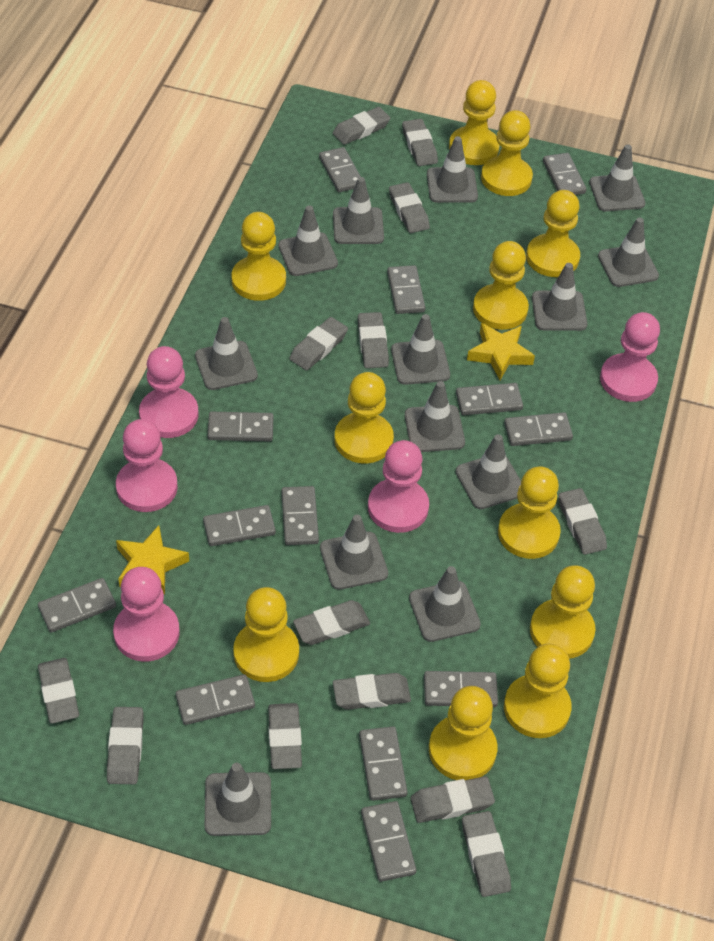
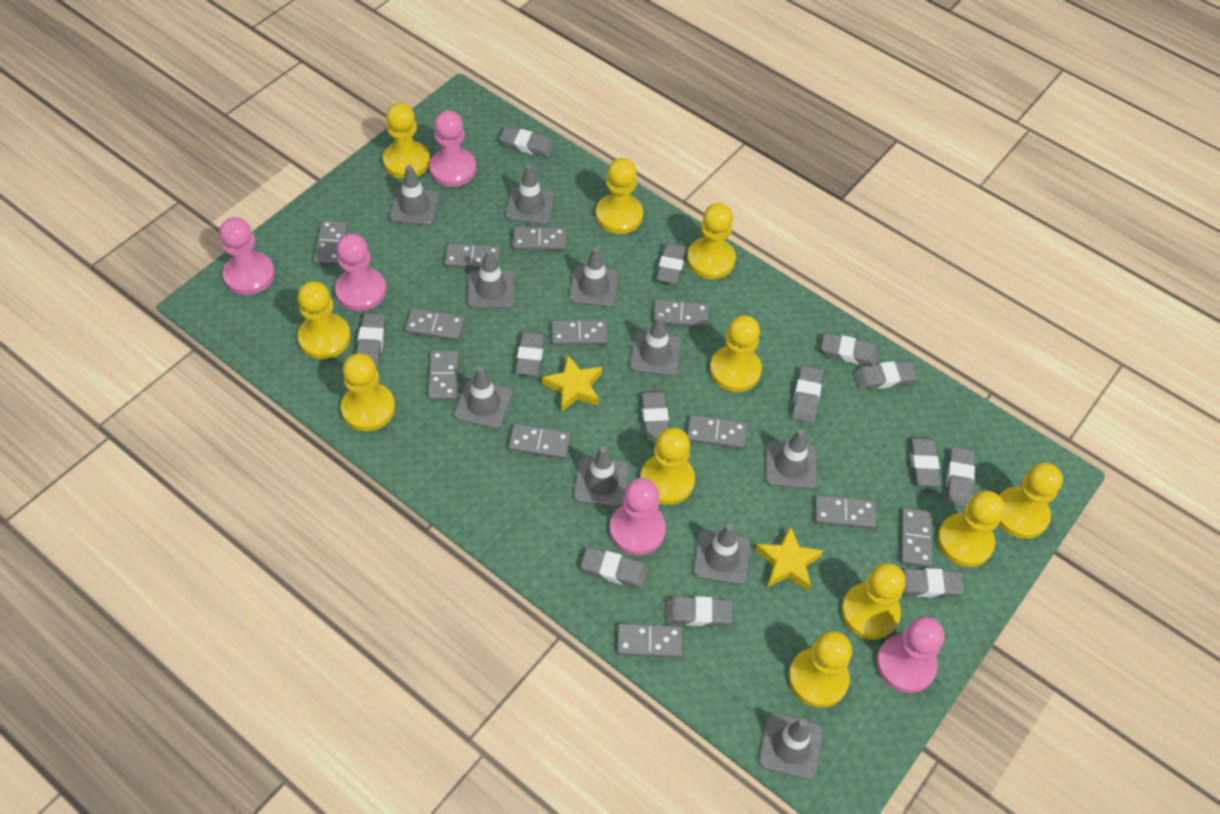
grey domino: 13 -> 12
grey traffic cone: 13 -> 10

